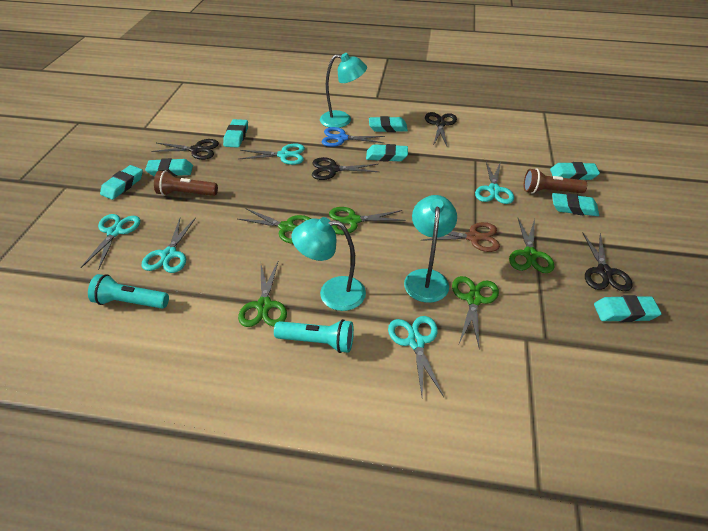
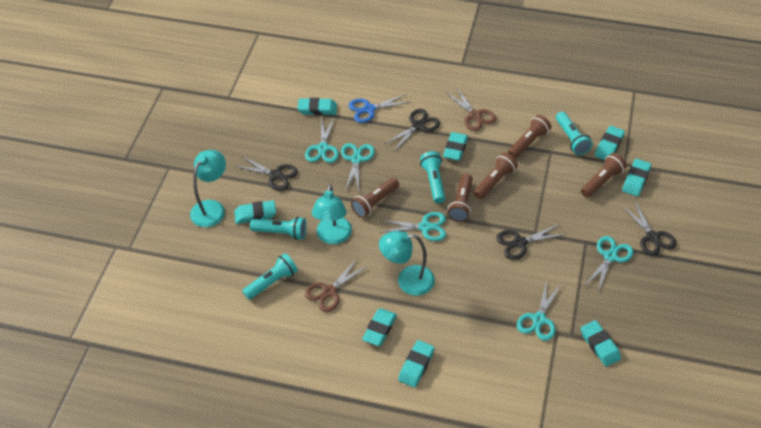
brown flashlight: 2 -> 5
brown scissors: 1 -> 2
green scissors: 5 -> 0
turquoise flashlight: 2 -> 4

